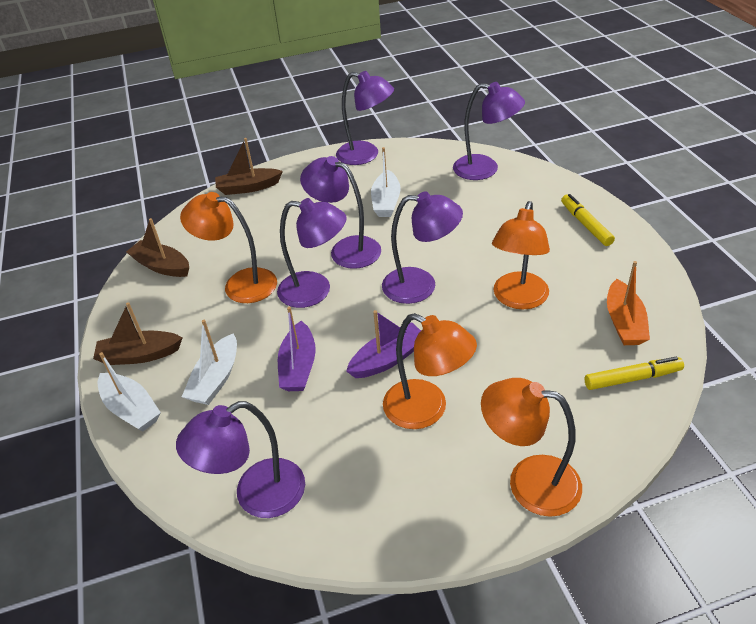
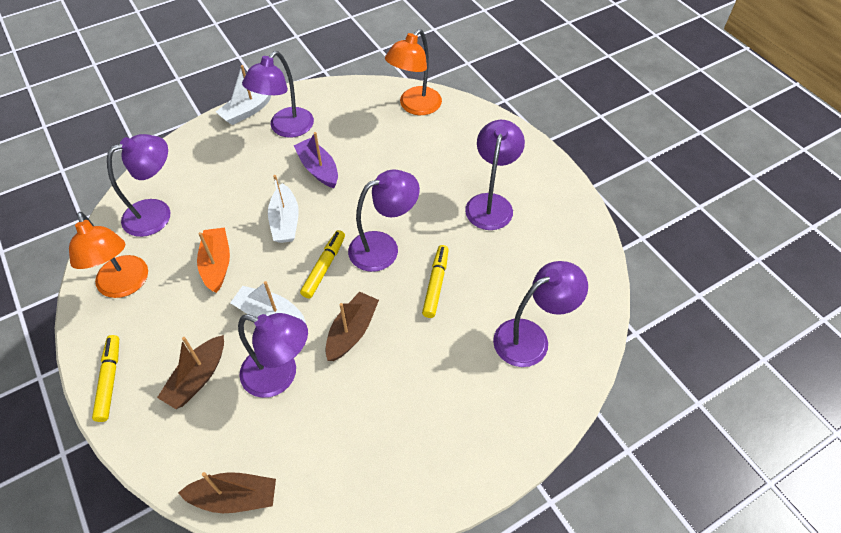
orange lamp: 4 -> 2
purple boat: 2 -> 1
yellow marker: 2 -> 3

